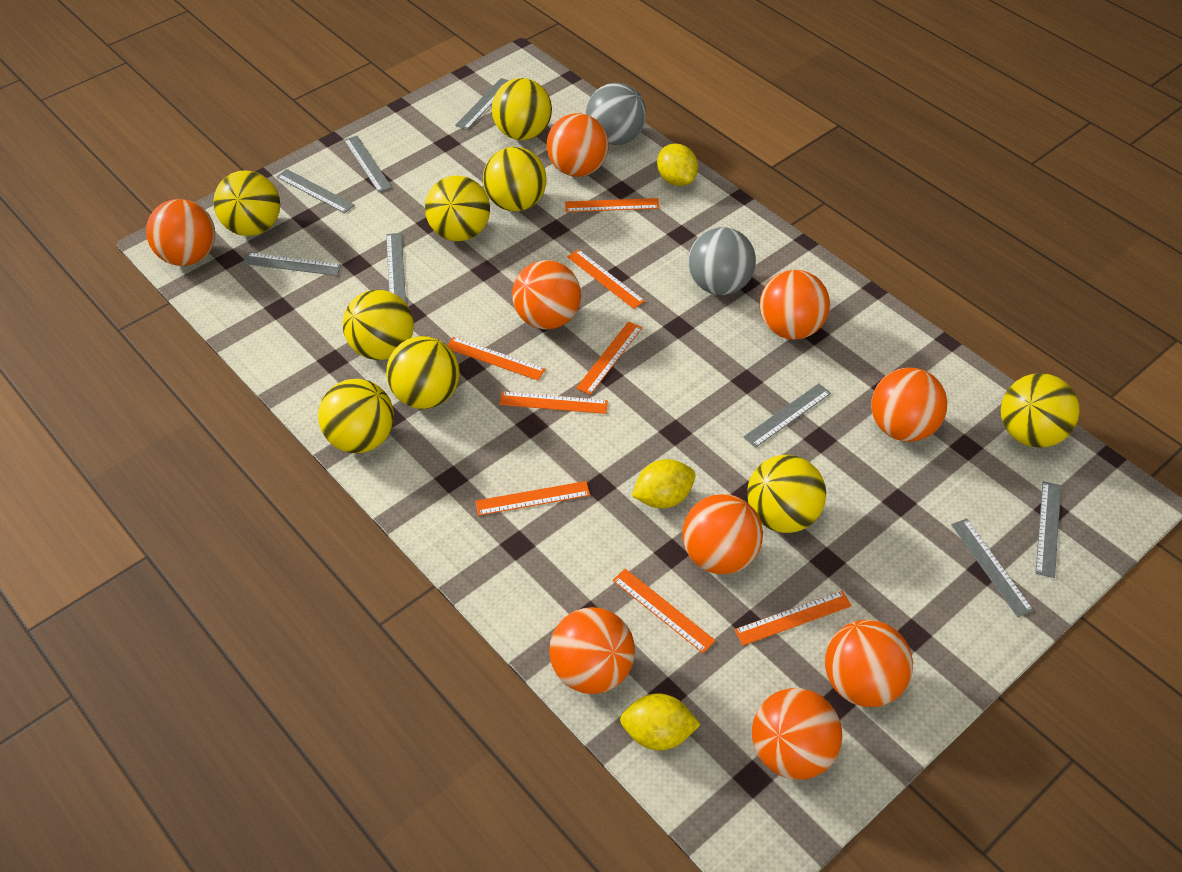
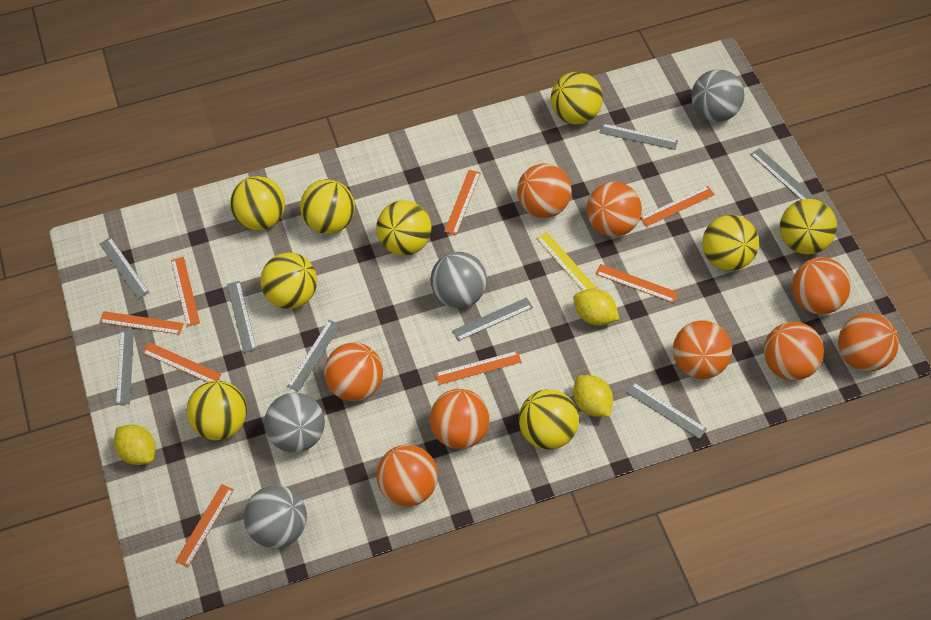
grey ball: 2 -> 4
yellow ruler: 0 -> 1

